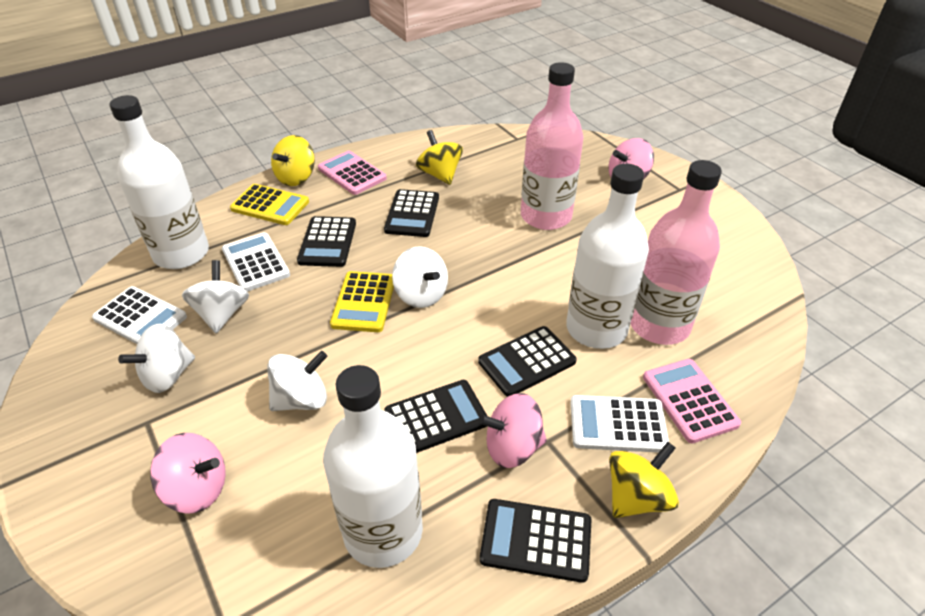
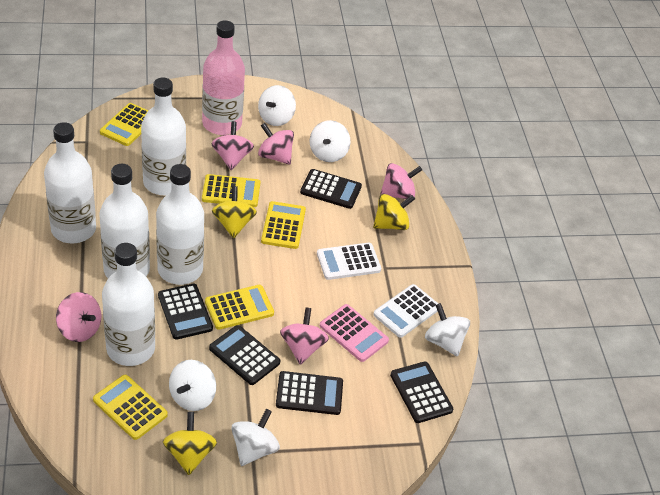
pink bottle: 2 -> 1
pink calculator: 2 -> 1
pink spinning top: 3 -> 5
white bottle: 3 -> 5
white calculator: 3 -> 2
white spinning top: 4 -> 5
yellow calculator: 2 -> 5

